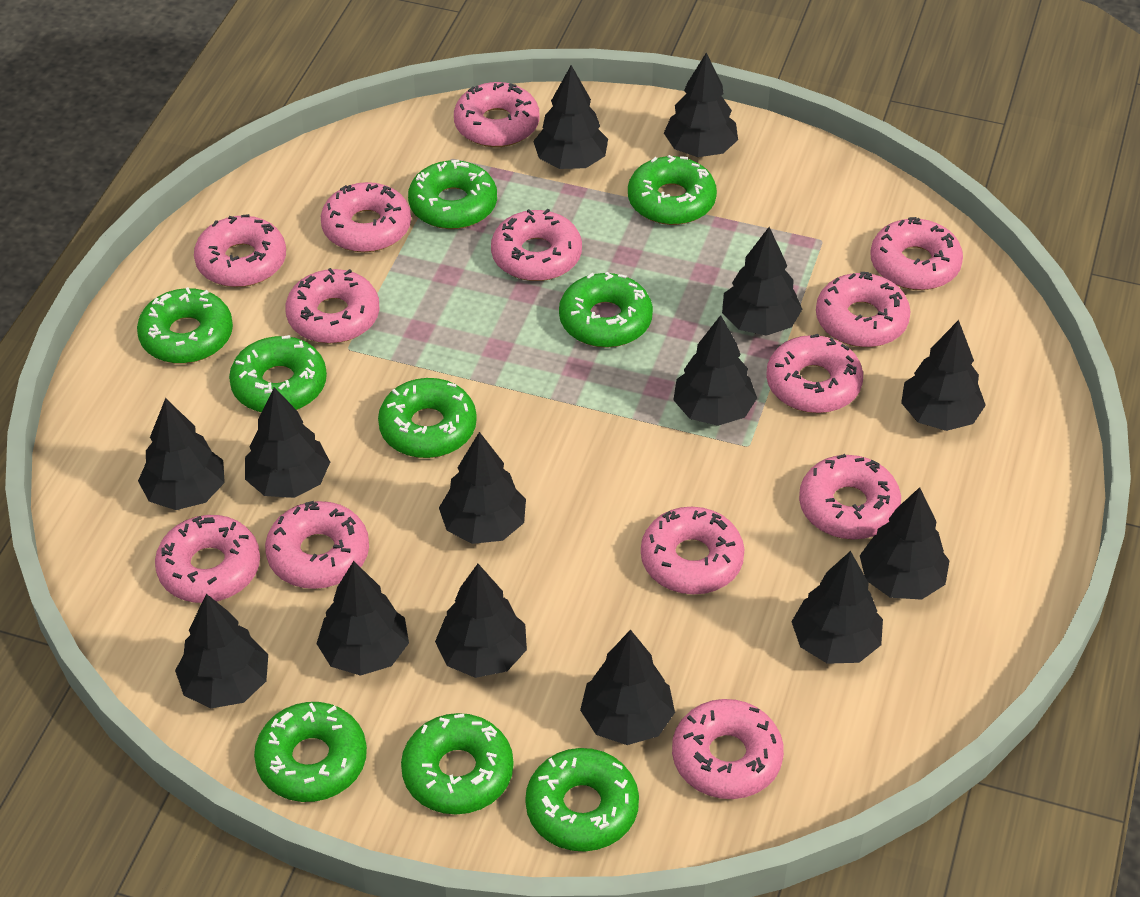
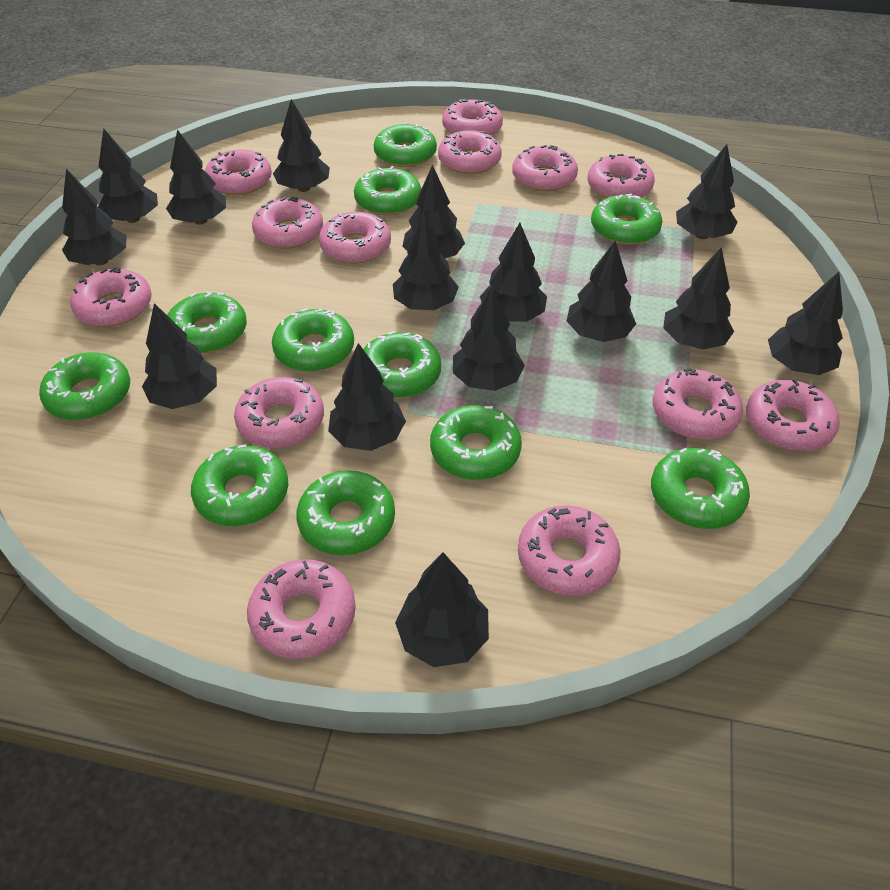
black tree: 14 -> 15
green donut: 9 -> 11

